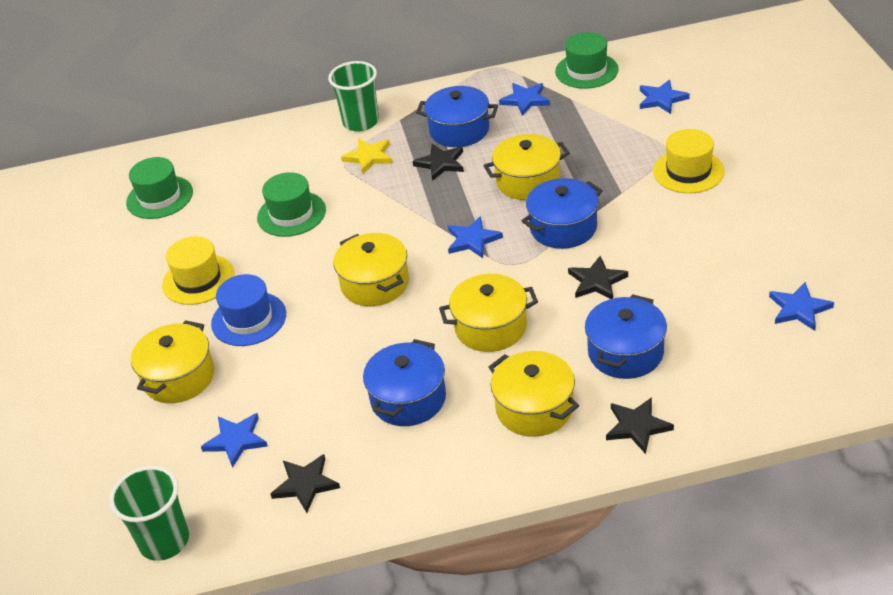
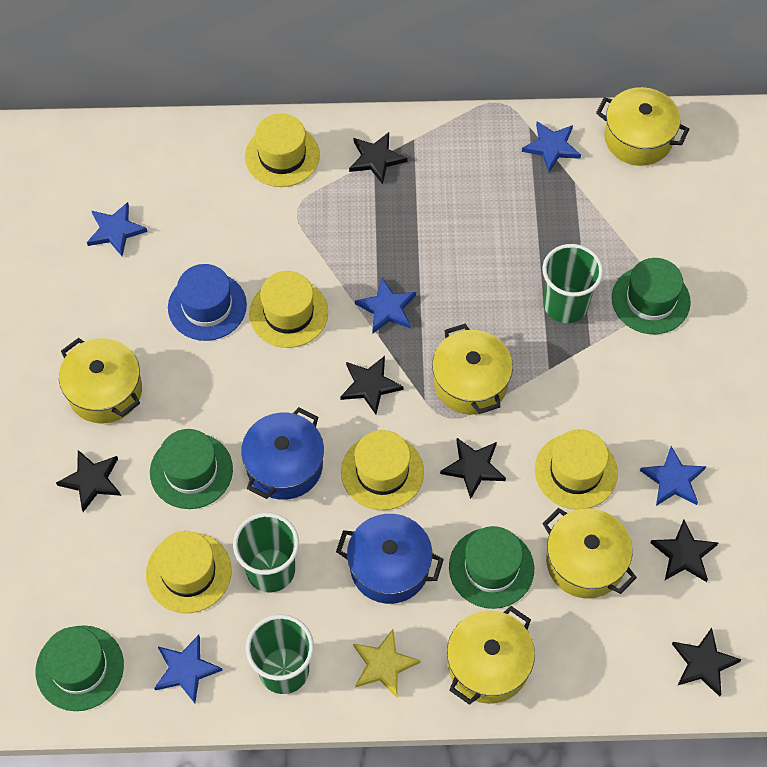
black star: 4 -> 6
blue pot: 4 -> 2
green cup: 2 -> 3
green hat: 3 -> 4
yellow hat: 2 -> 5

